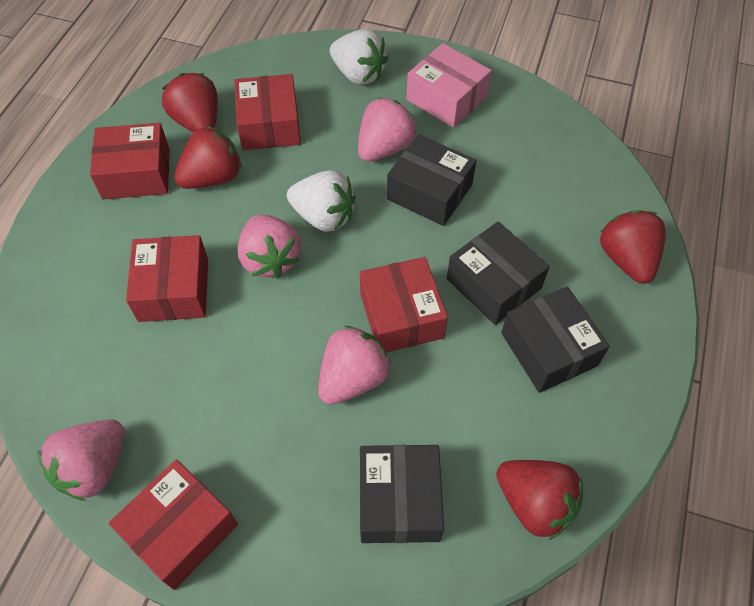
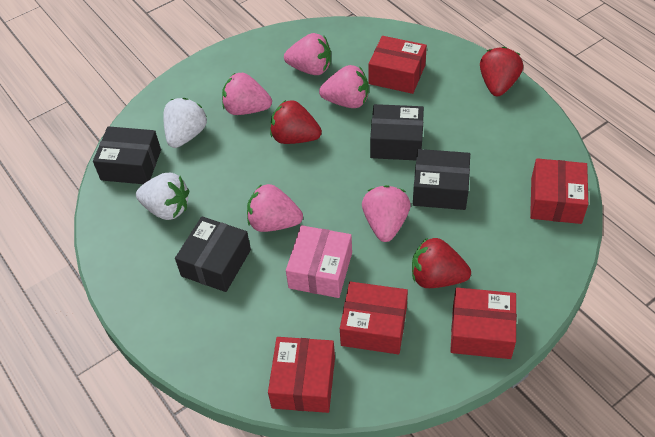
pink strawberry: 4 -> 5
red strawberry: 4 -> 3

